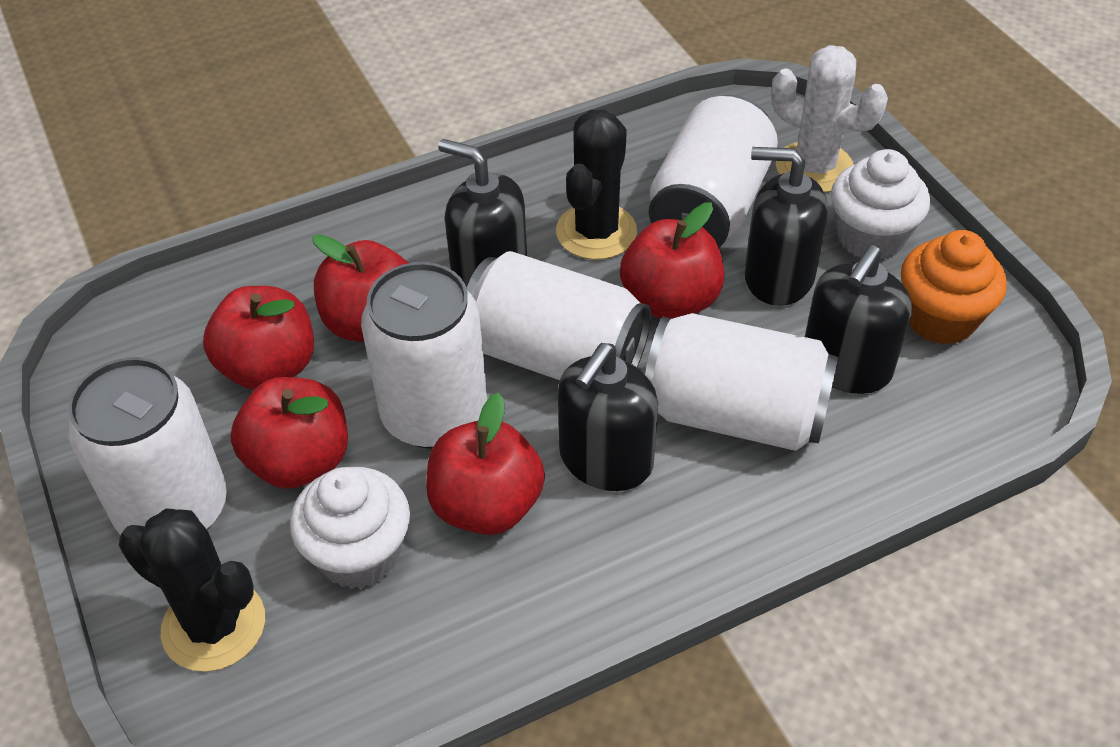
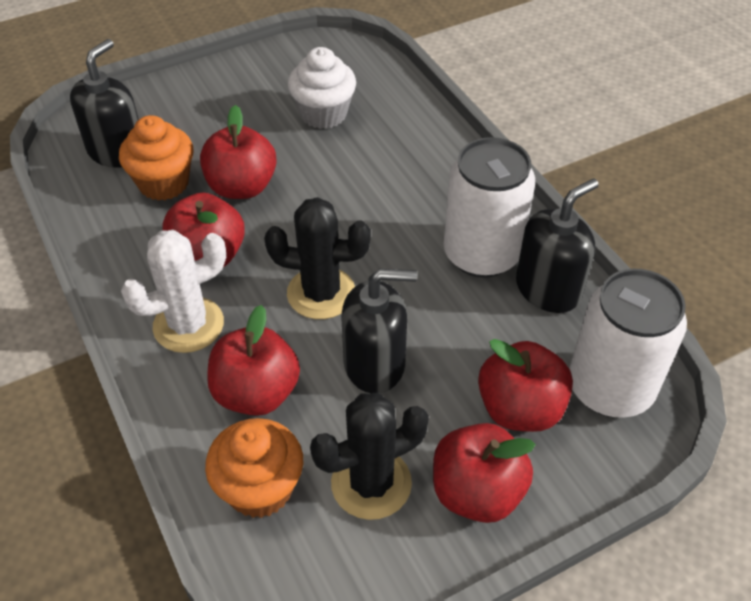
black soap dispenser: 4 -> 3
orange cupcake: 1 -> 2
white can: 5 -> 2
white cupcake: 2 -> 1

